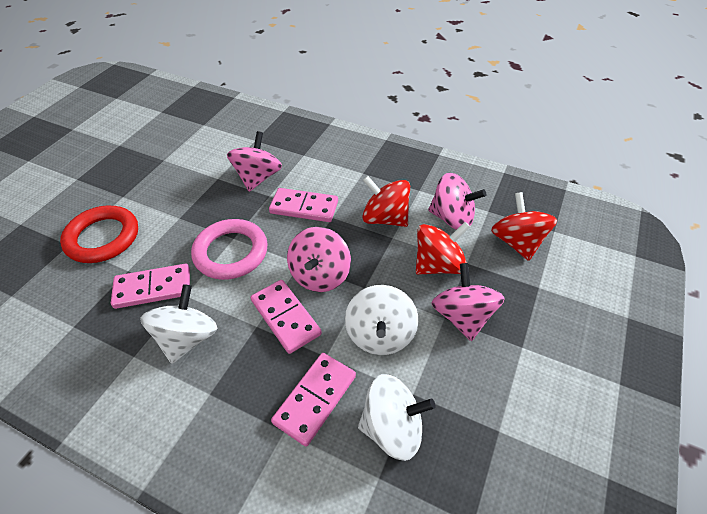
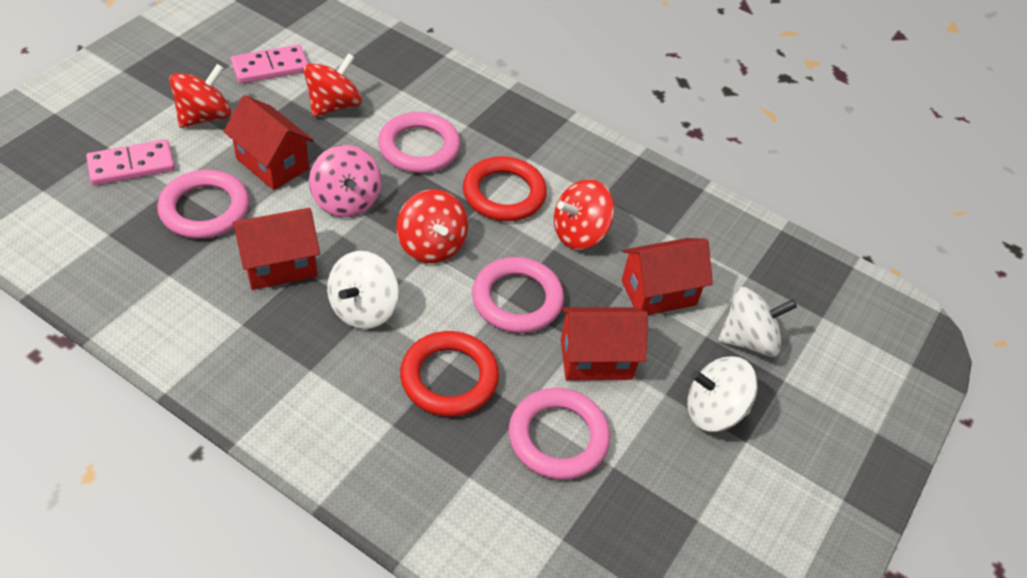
pink domino: 4 -> 2
pink ring: 1 -> 4
pink spinning top: 4 -> 1
red house: 0 -> 4
red ring: 1 -> 2
red spinning top: 3 -> 4

